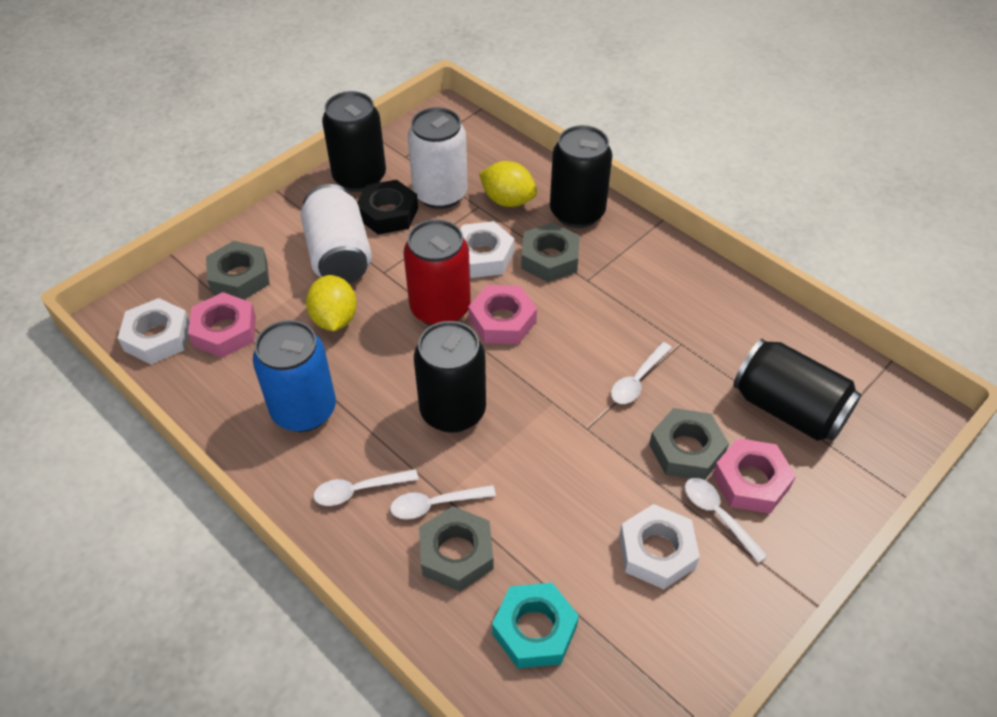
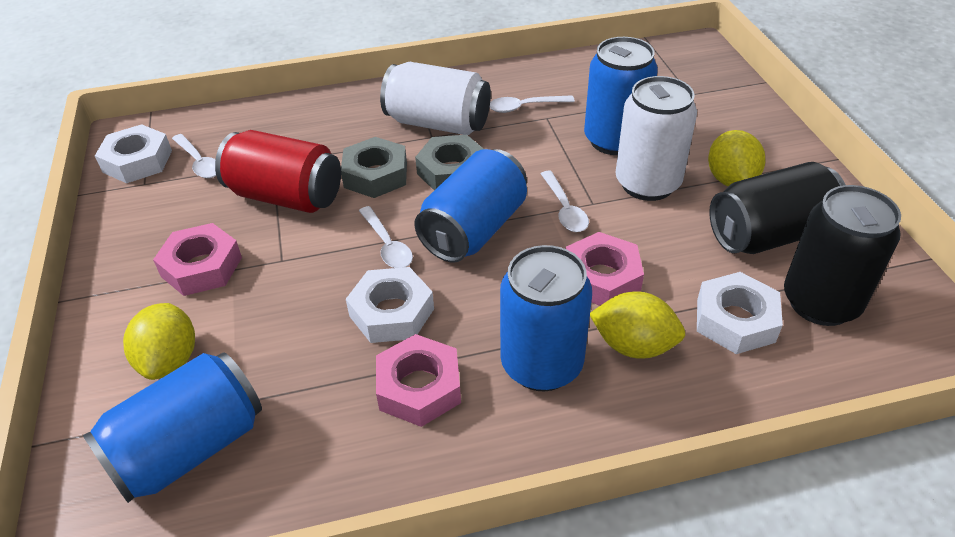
black can: 4 -> 2
black nut: 1 -> 0
blue can: 1 -> 4
grey nut: 4 -> 2
turquoise nut: 1 -> 0
yellow lemon: 2 -> 3

